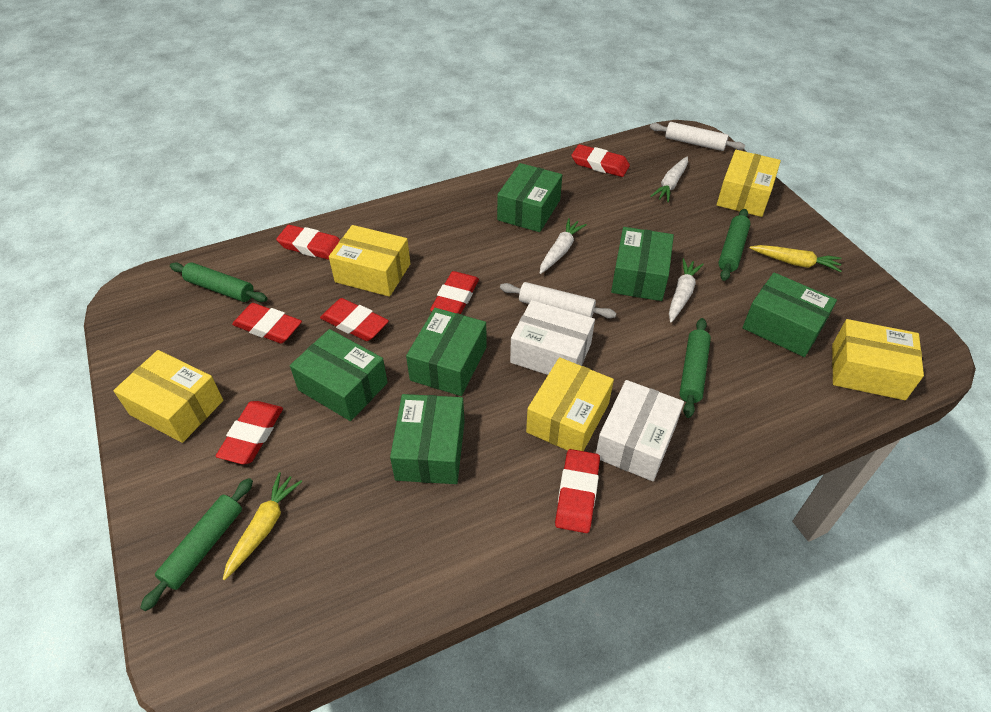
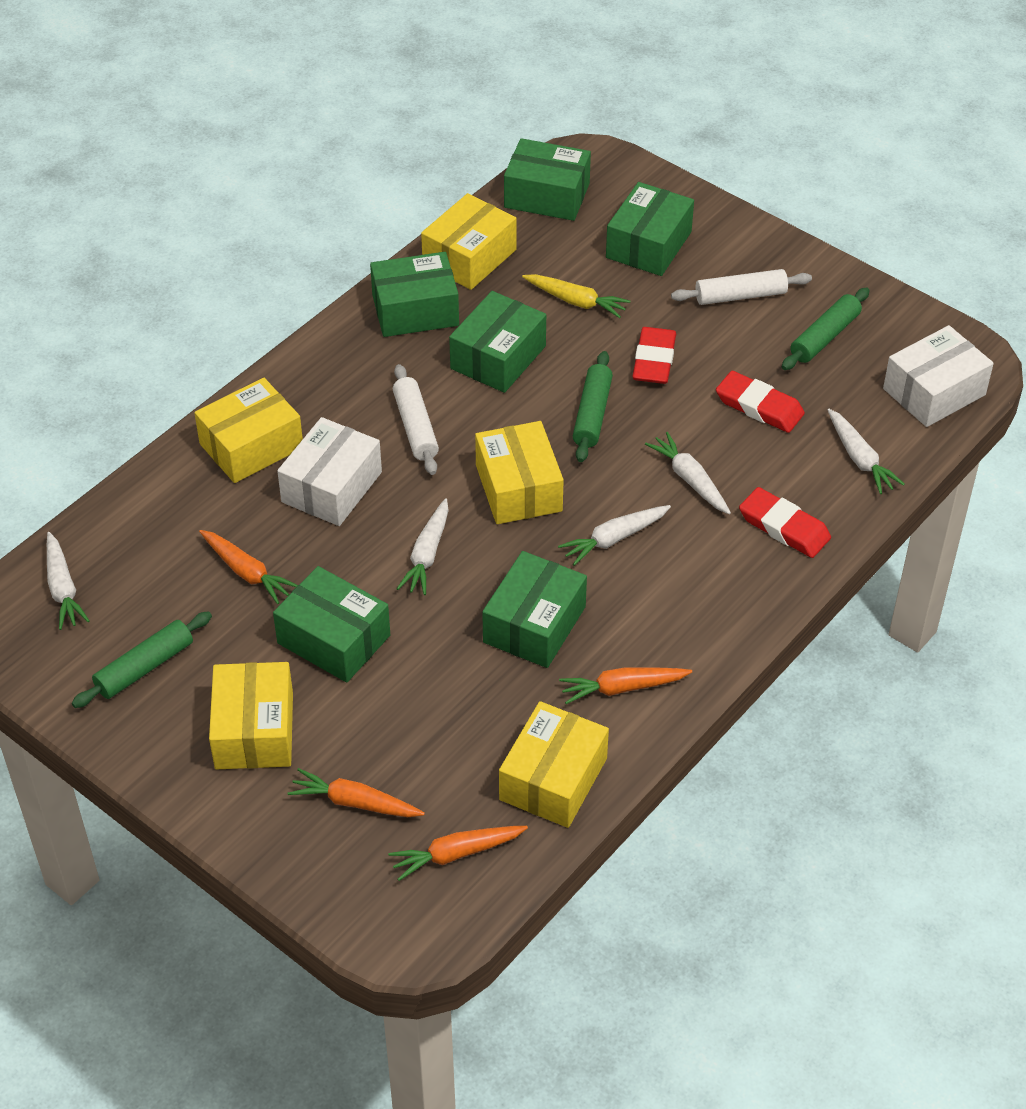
green rolling pin: 4 -> 3
orange carrot: 0 -> 4
red eraser: 7 -> 3
white carrot: 3 -> 5
yellow carrot: 2 -> 1

